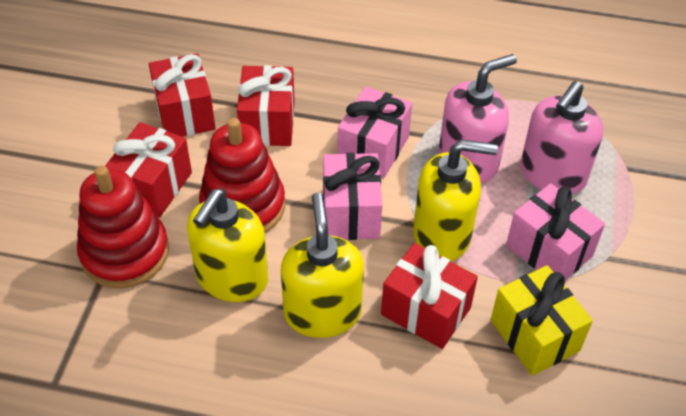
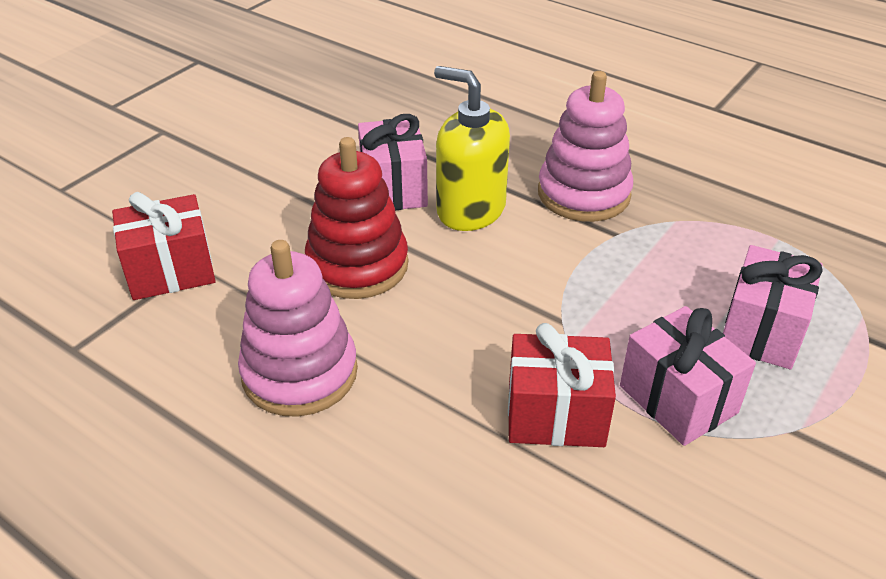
pink soap dispenser: 2 -> 0
pink stacking toy: 0 -> 2
red gift: 4 -> 2
red stacking toy: 2 -> 1
yellow gift: 1 -> 0
yellow soap dispenser: 3 -> 1

